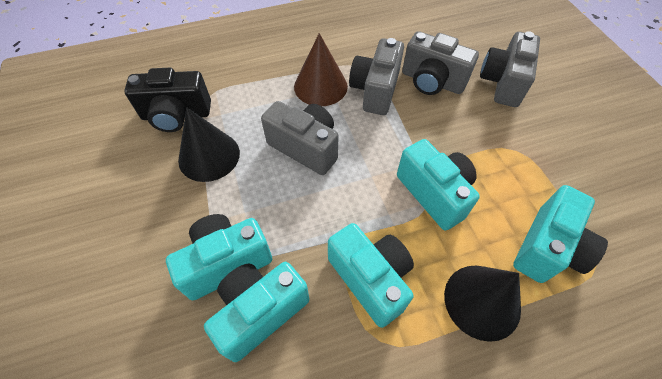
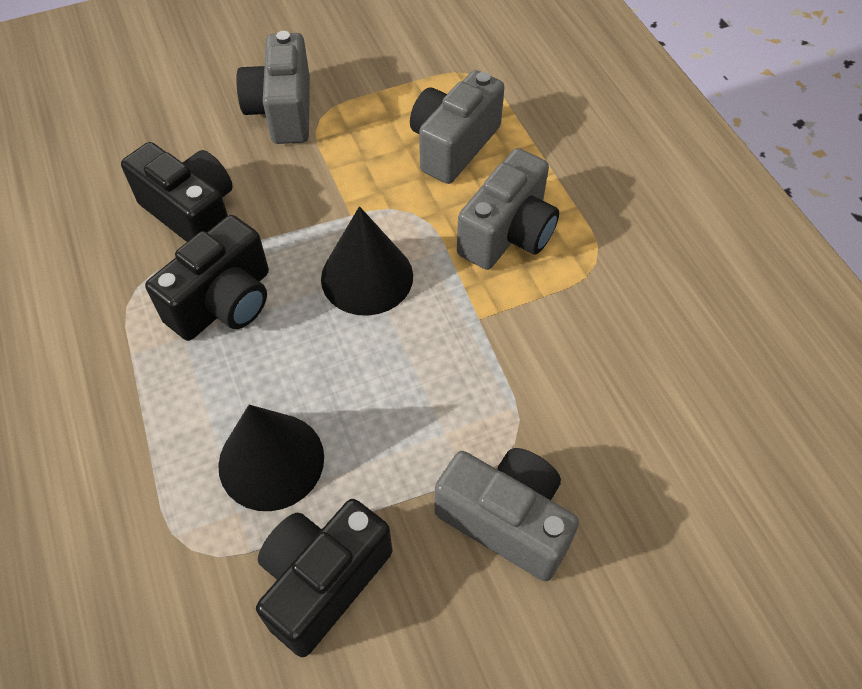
black camera: 1 -> 3
brown cone: 1 -> 0
turquoise camera: 5 -> 0

